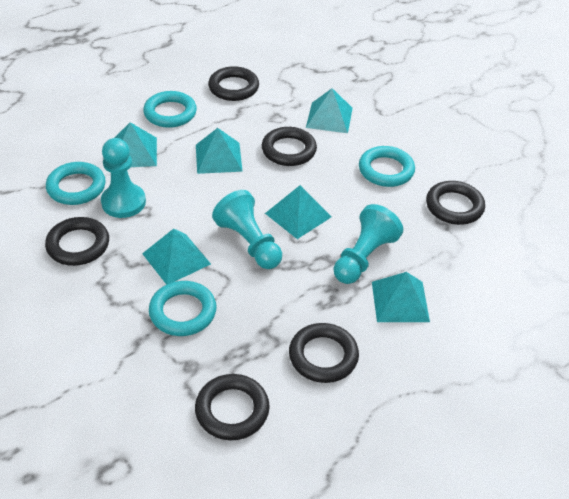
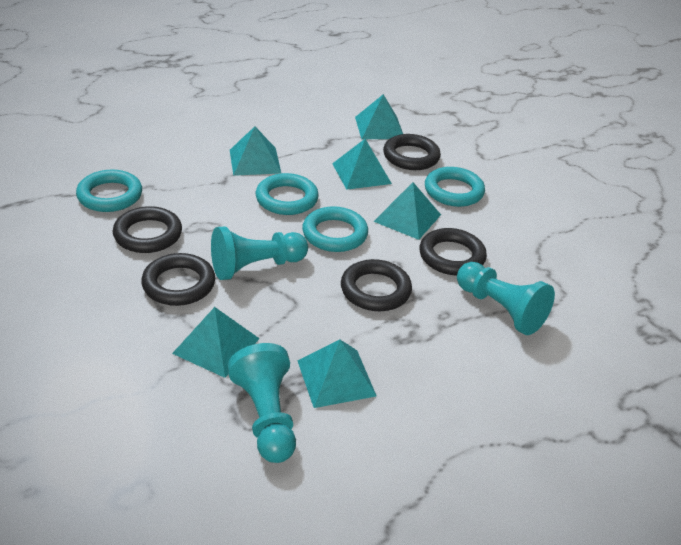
black ring: 6 -> 5

